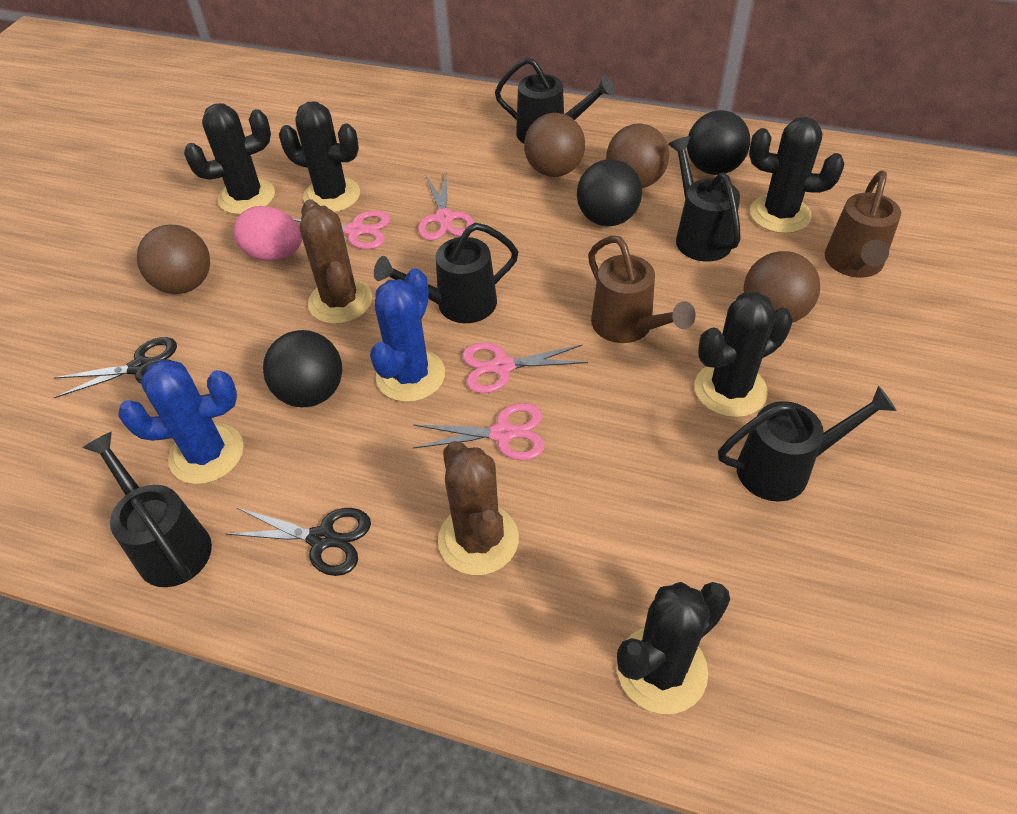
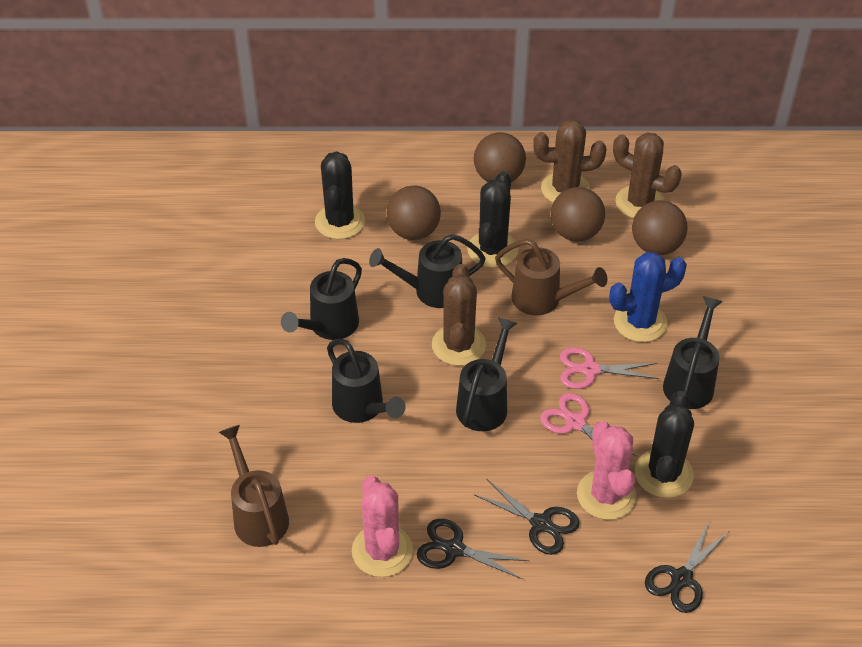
black ball: 3 -> 0
black cactus: 5 -> 3
black scissors: 2 -> 3
blue cactus: 2 -> 1
brown cactus: 2 -> 3
pink cactus: 0 -> 2
pink egg: 1 -> 0
pink scissors: 4 -> 2

